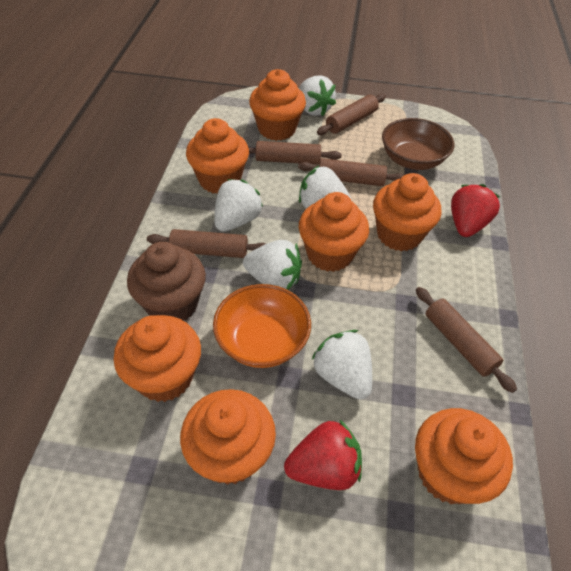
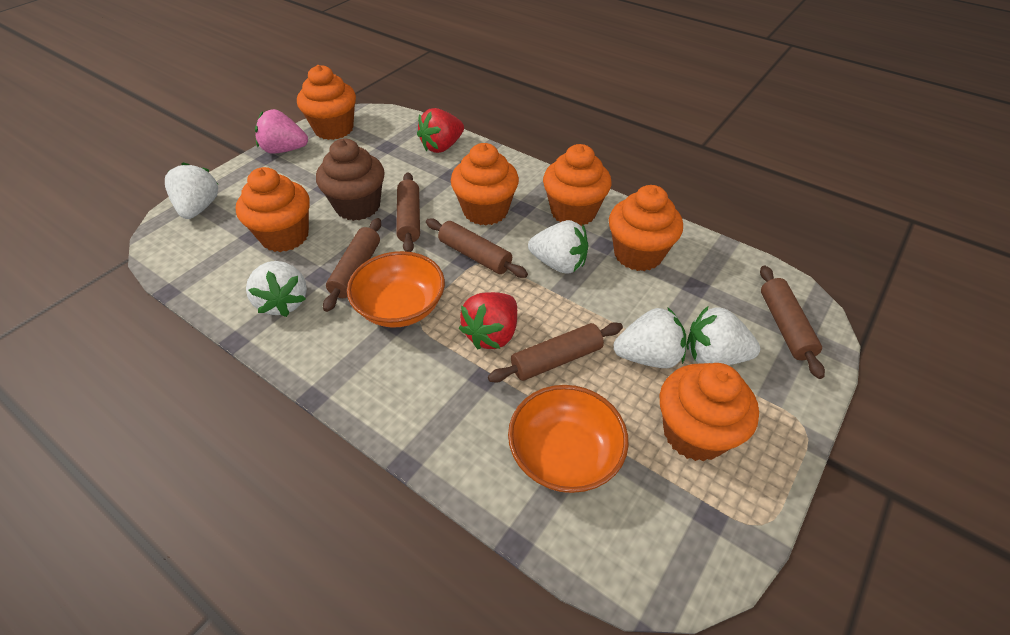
brown bowl: 1 -> 0
orange bowl: 1 -> 2
orange cupcake: 7 -> 6
pink strawberry: 0 -> 1

